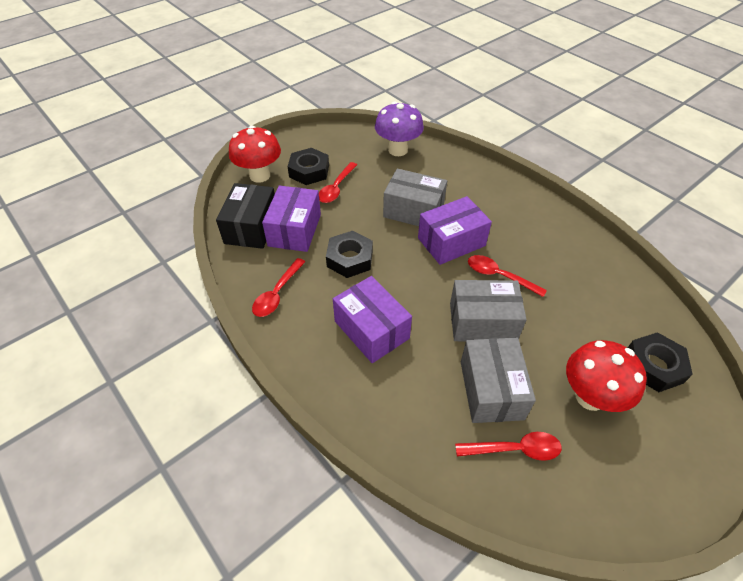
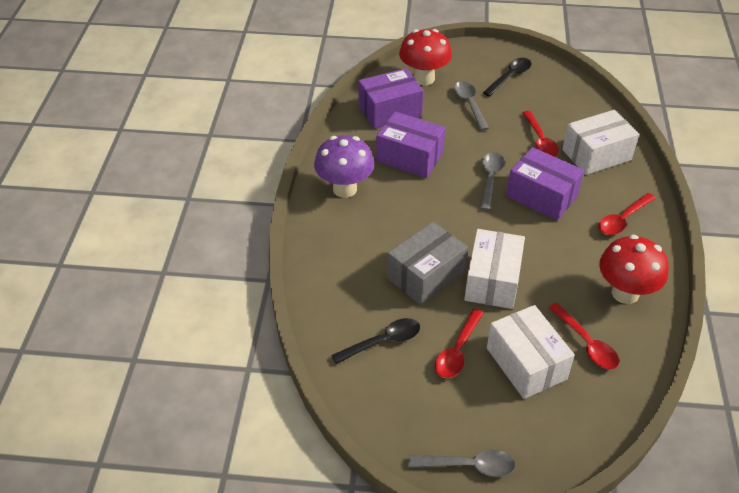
black box: 1 -> 0
black nut: 3 -> 0
black spoon: 0 -> 2
grey box: 3 -> 1
grey spoon: 0 -> 3
white box: 0 -> 3

